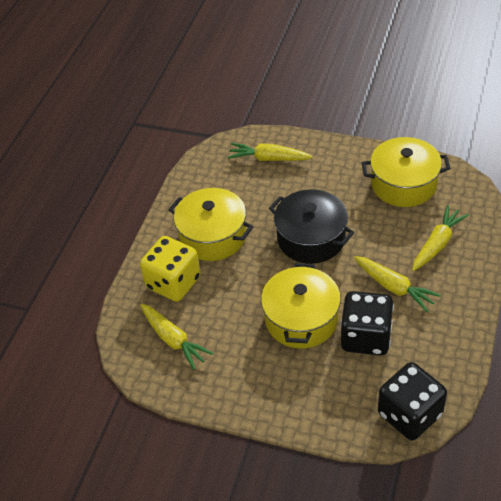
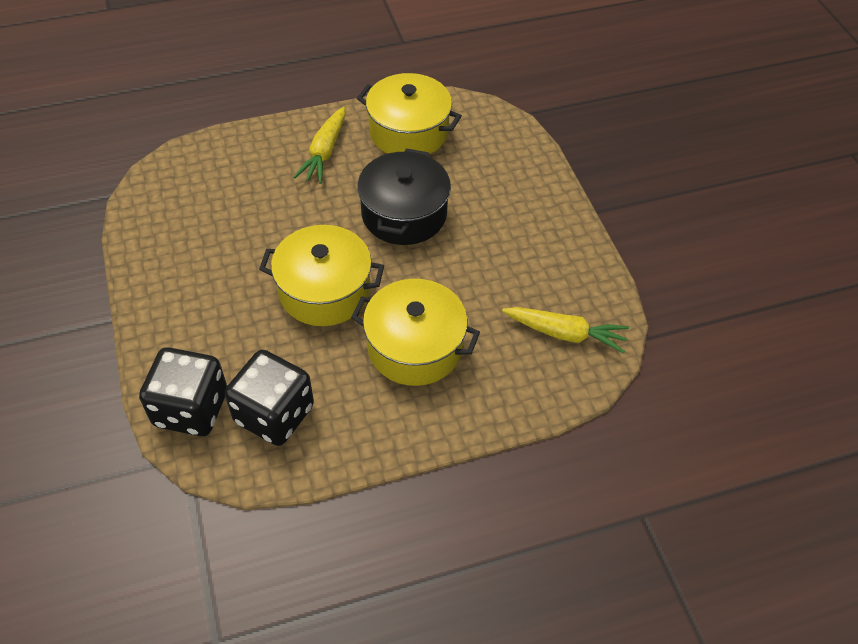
yellow carrot: 4 -> 2
yellow dice: 1 -> 0

